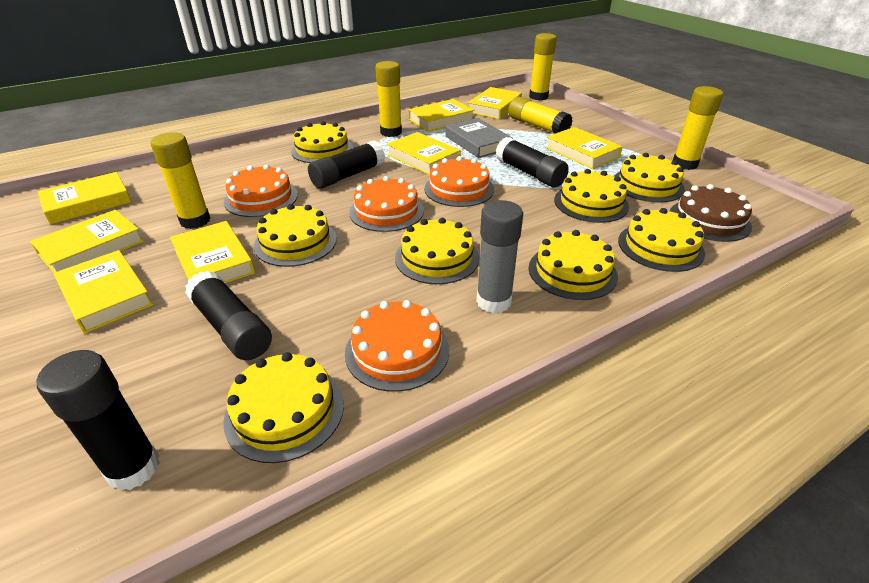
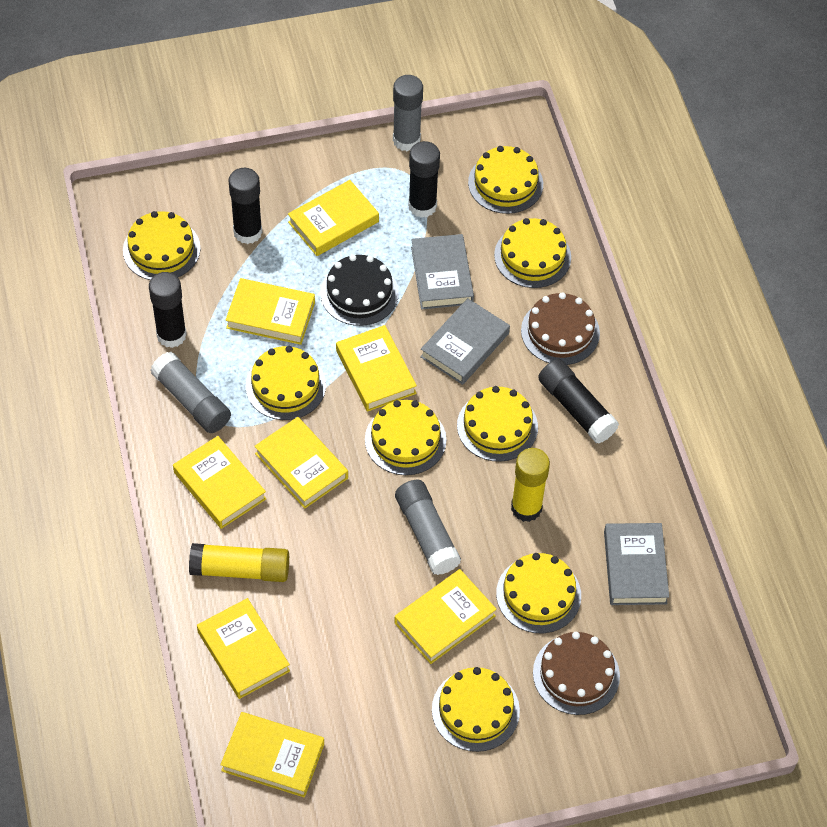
black cake: 0 -> 1
brown cake: 1 -> 2
grey book: 1 -> 3
grey glue stick: 1 -> 3
orange cake: 4 -> 0
yellow glue stick: 5 -> 2

